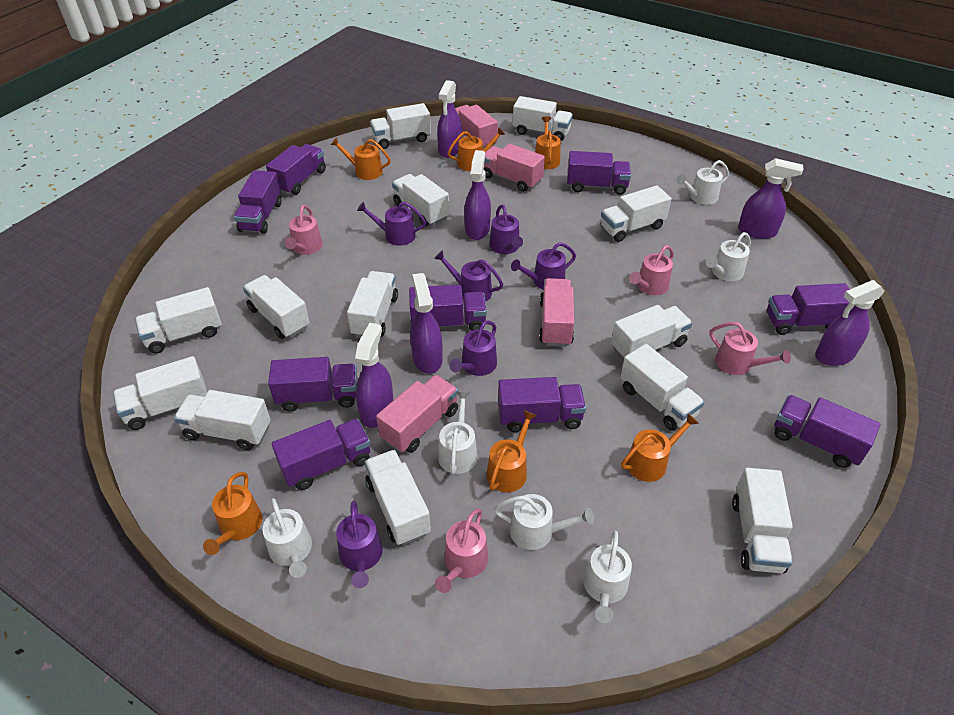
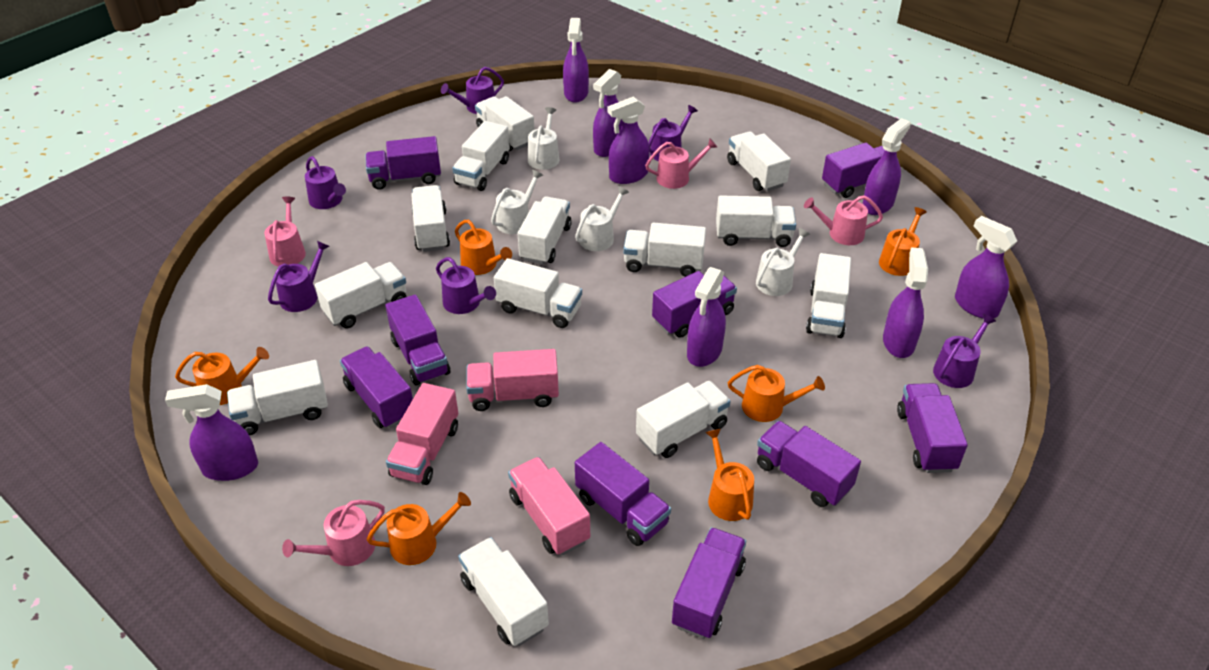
pink truck: 4 -> 3
purple spray bottle: 6 -> 8
white watering can: 6 -> 4

